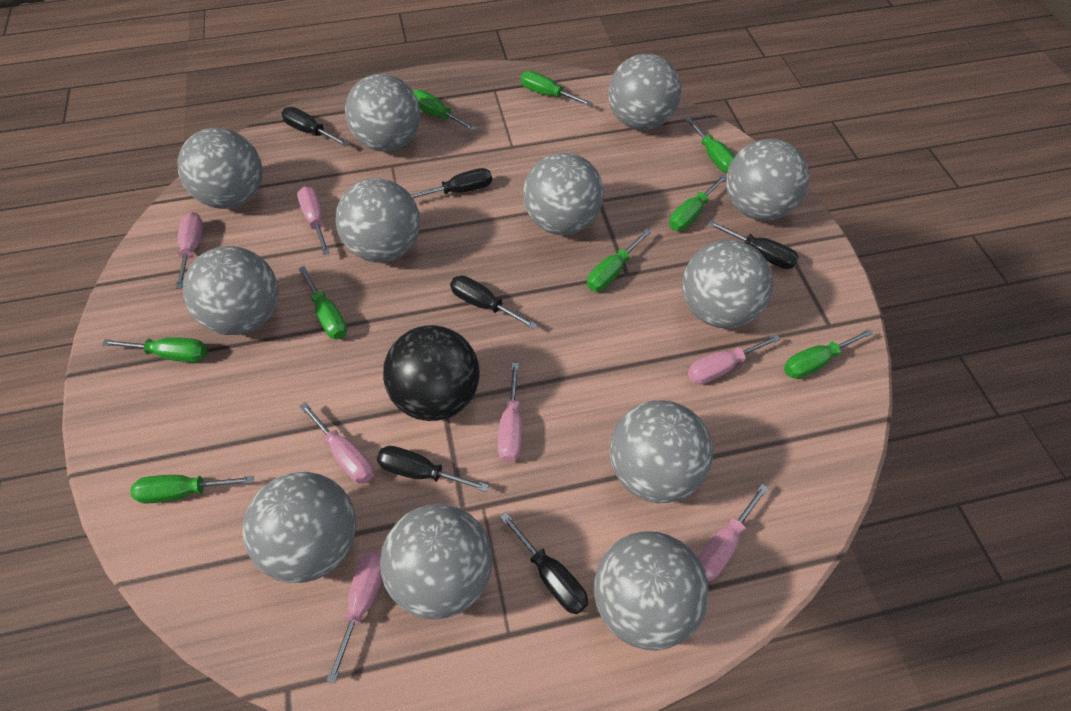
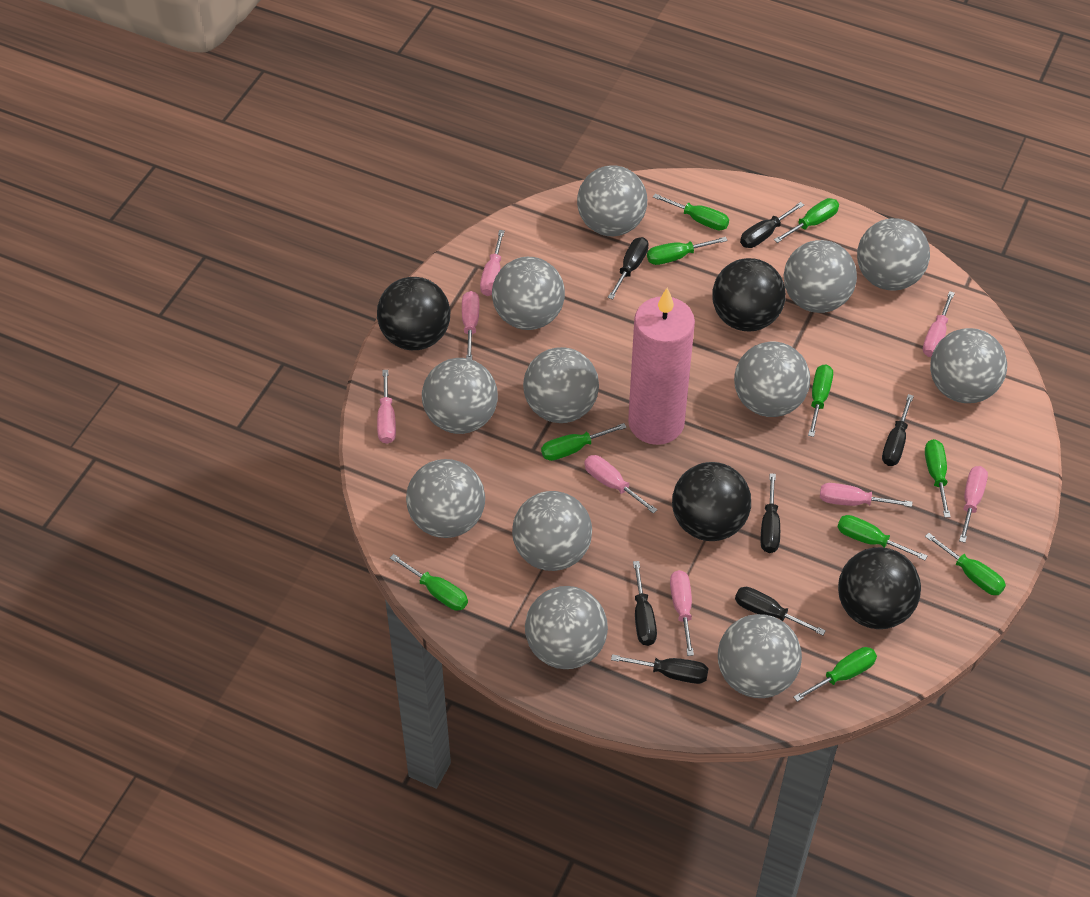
black ball: 1 -> 4
black screwdriver: 6 -> 7
green screwdriver: 9 -> 10
pink candle: 0 -> 1
pink screwdriver: 7 -> 8

